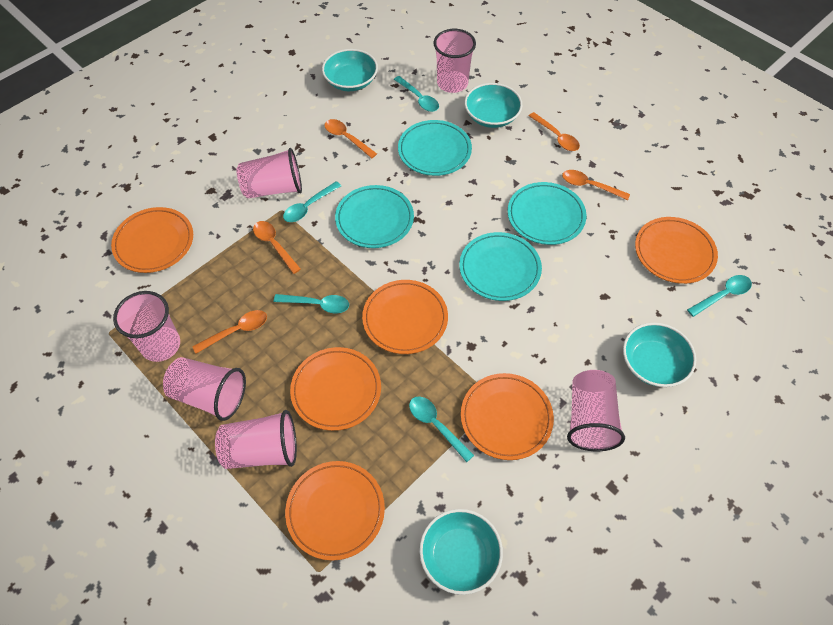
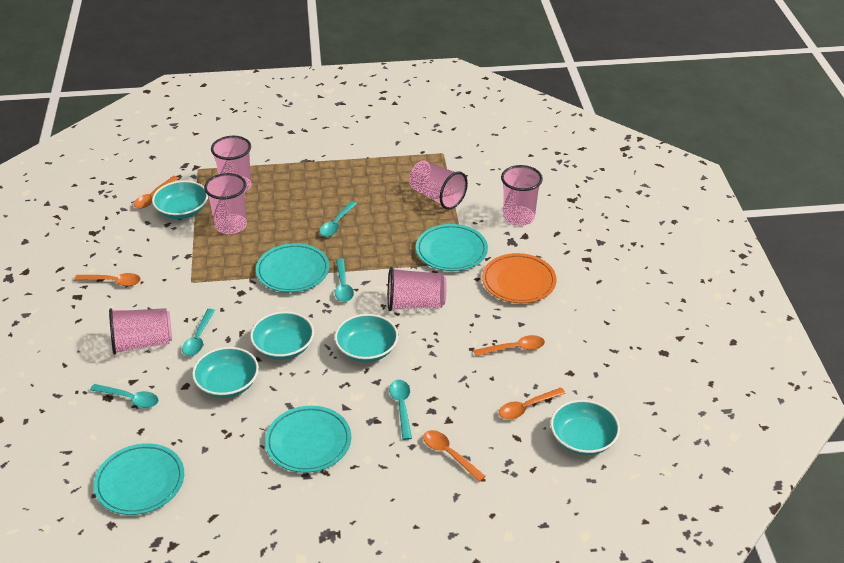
orange plate: 6 -> 1
turquoise bowl: 4 -> 5

